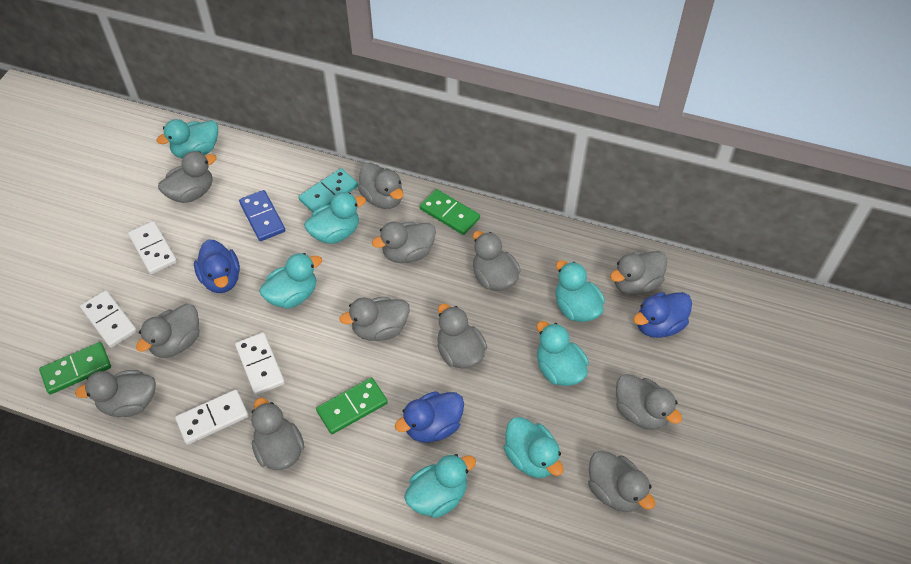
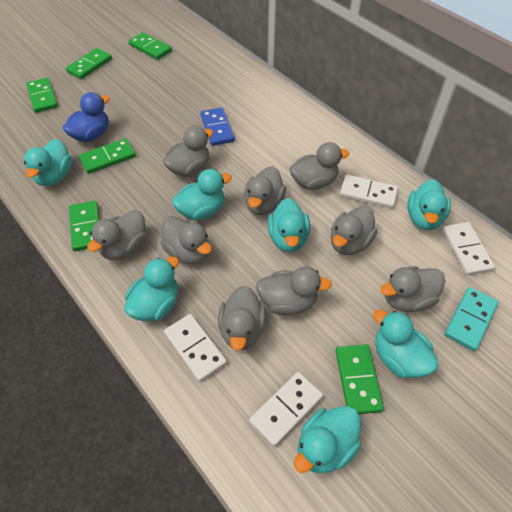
blue duck: 3 -> 1
green domino: 3 -> 6
grey duck: 12 -> 9

